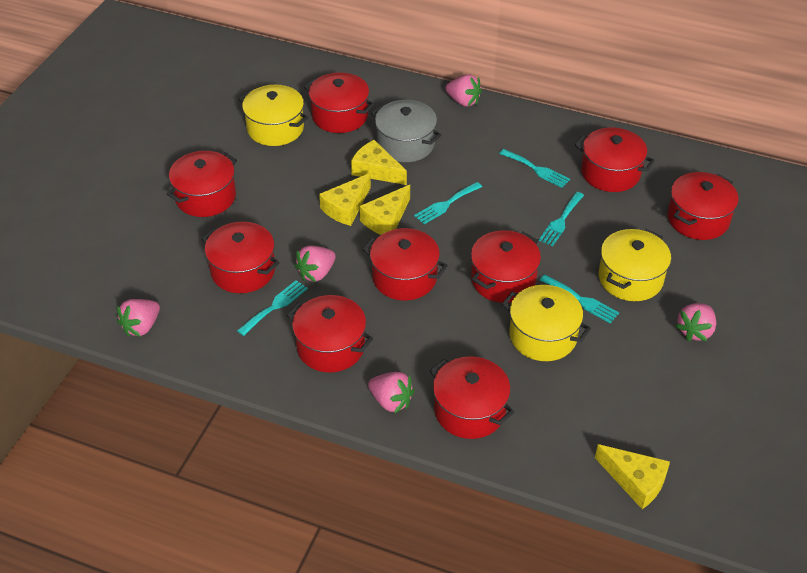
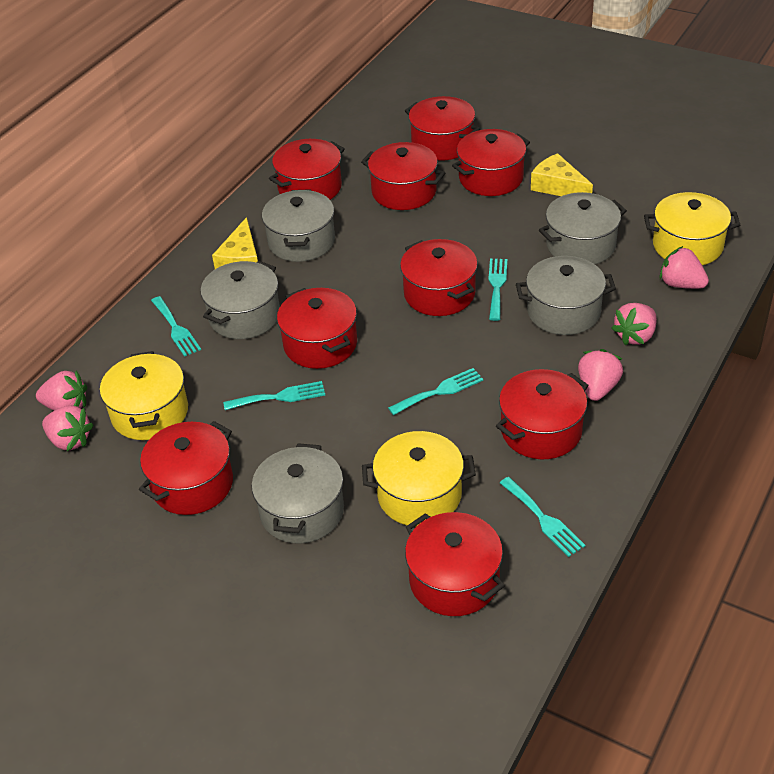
grey pot: 1 -> 5
yellow cheese: 4 -> 2

